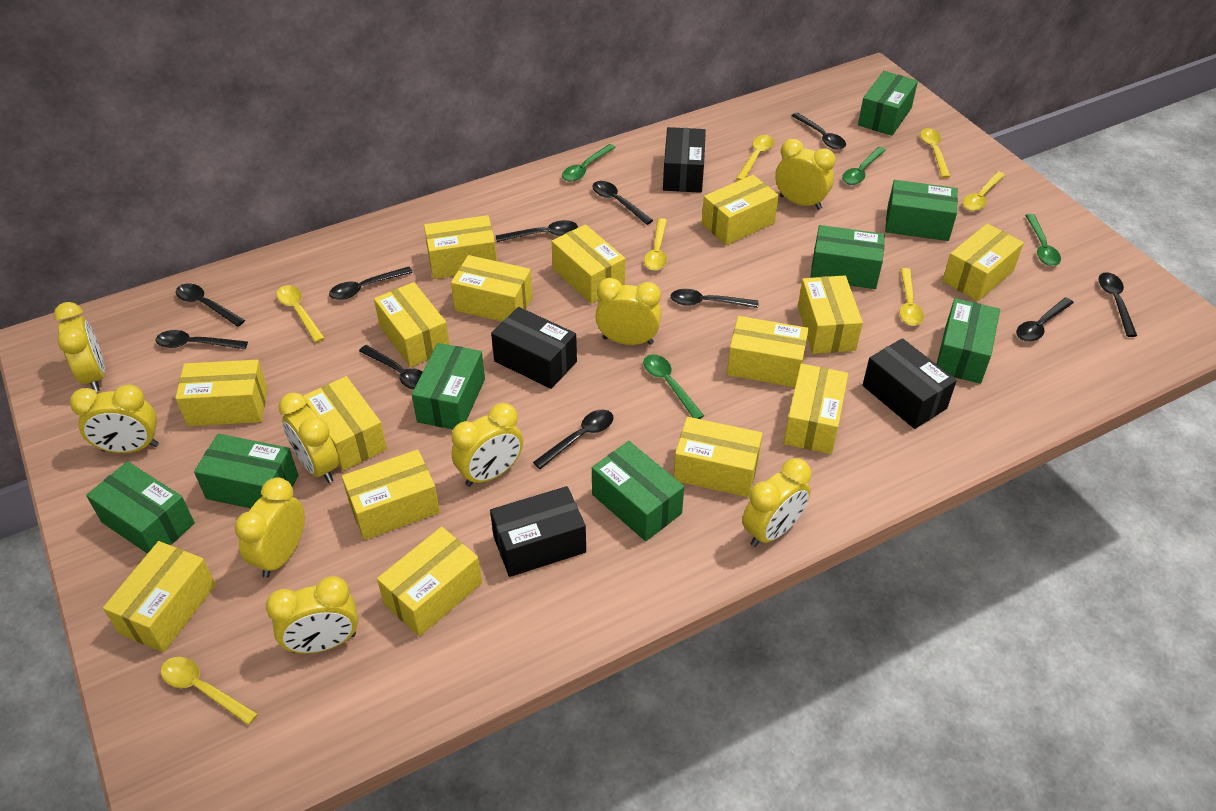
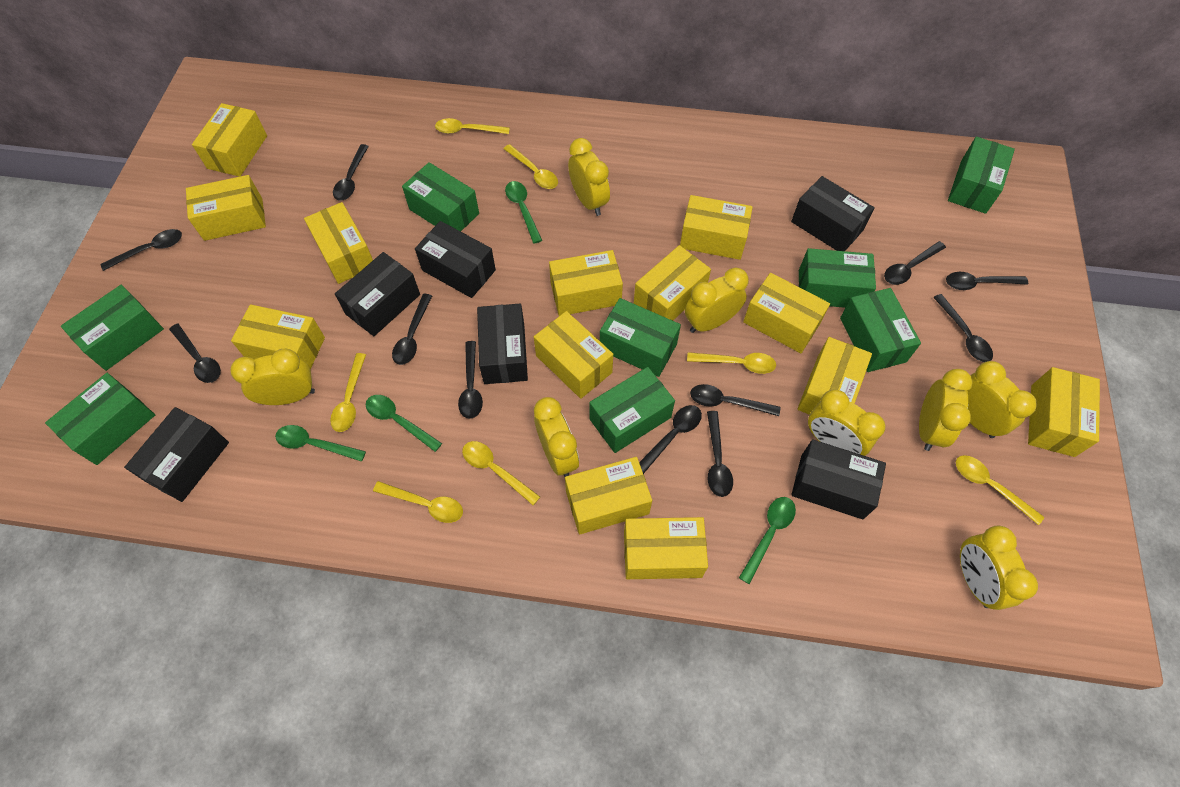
black box: 4 -> 6
yellow box: 15 -> 13
yellow clock: 9 -> 8

